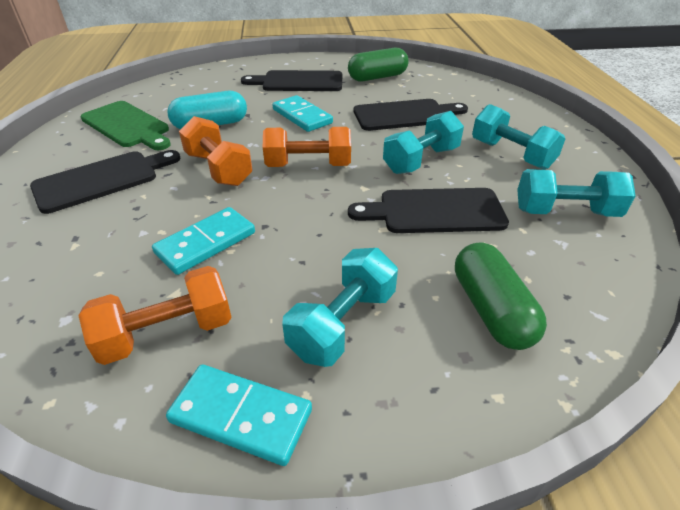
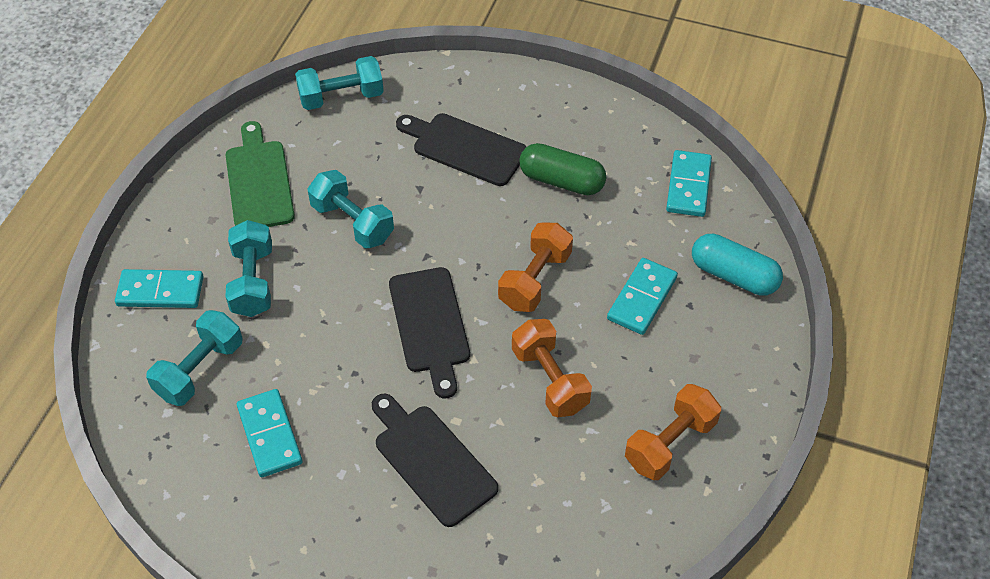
black cutting board: 4 -> 3
green capsule: 2 -> 1
turquoise domino: 3 -> 4

